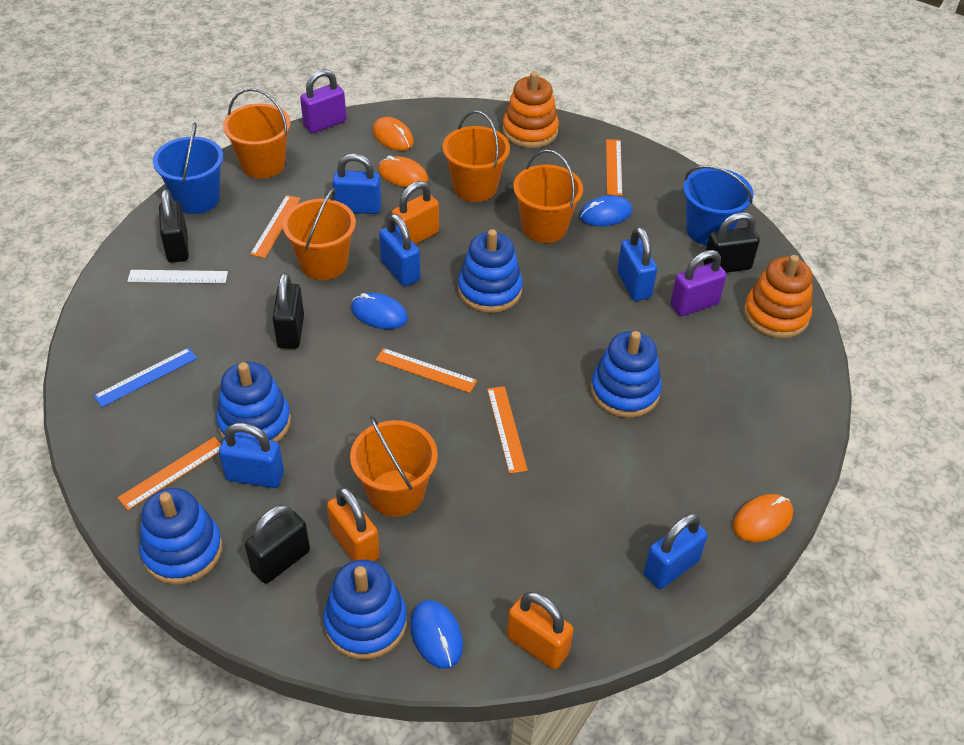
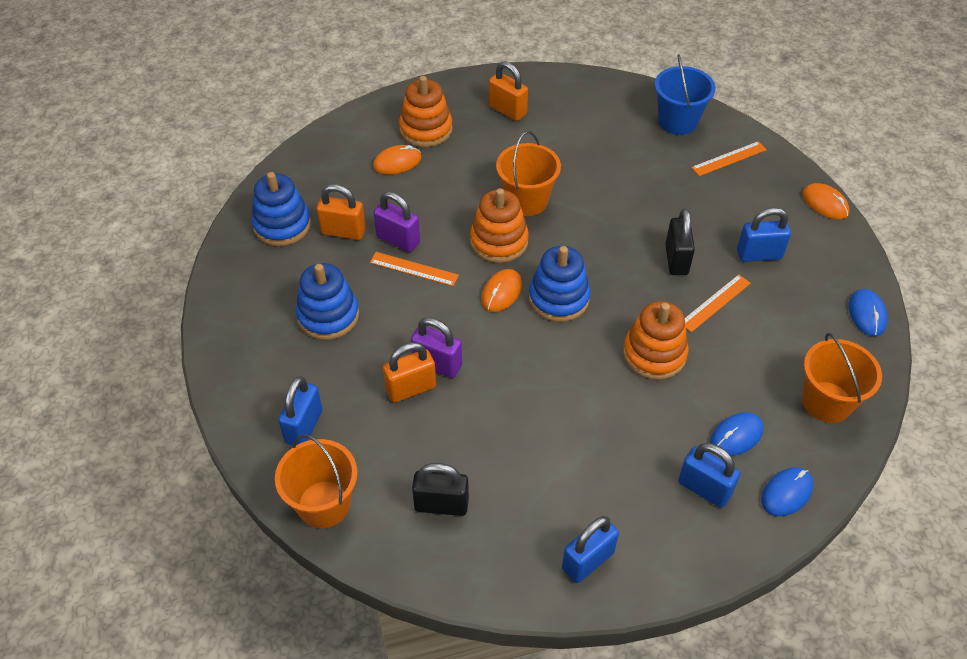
black padlock: 4 -> 2
blue bucket: 2 -> 1
blue padlock: 5 -> 4
blue ruler: 1 -> 0
blue stacking toy: 5 -> 3
orange bucket: 5 -> 3
orange ruler: 5 -> 3
orange stacking toy: 2 -> 3
white ruler: 1 -> 0

